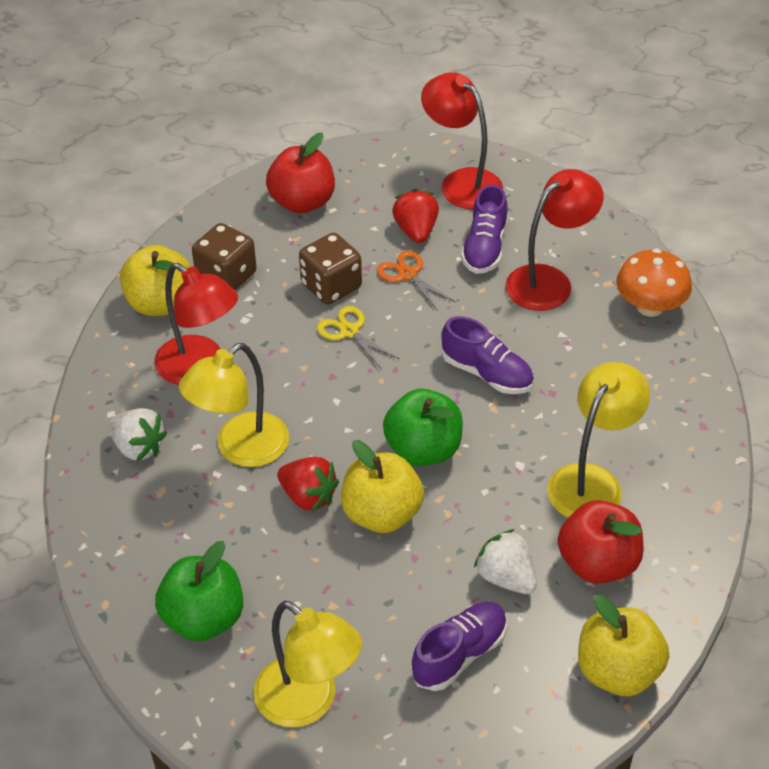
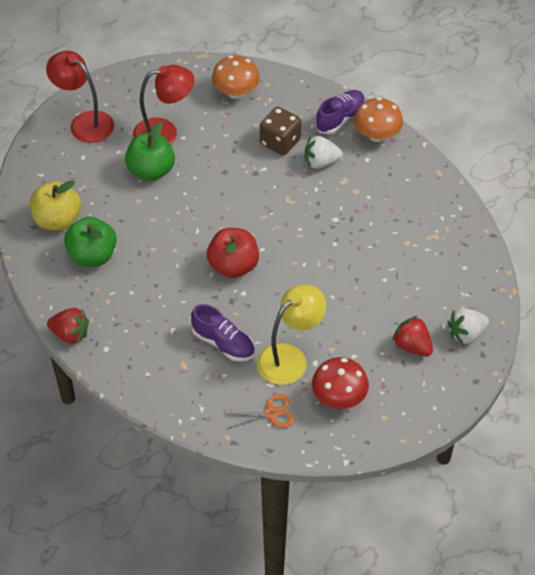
brown dice: 2 -> 1
orange mushroom: 1 -> 2
purple shoe: 3 -> 2
red apple: 2 -> 1
red lamp: 3 -> 2
red mushroom: 0 -> 1
yellow apple: 3 -> 1
yellow lamp: 3 -> 1
yellow scissors: 1 -> 0

